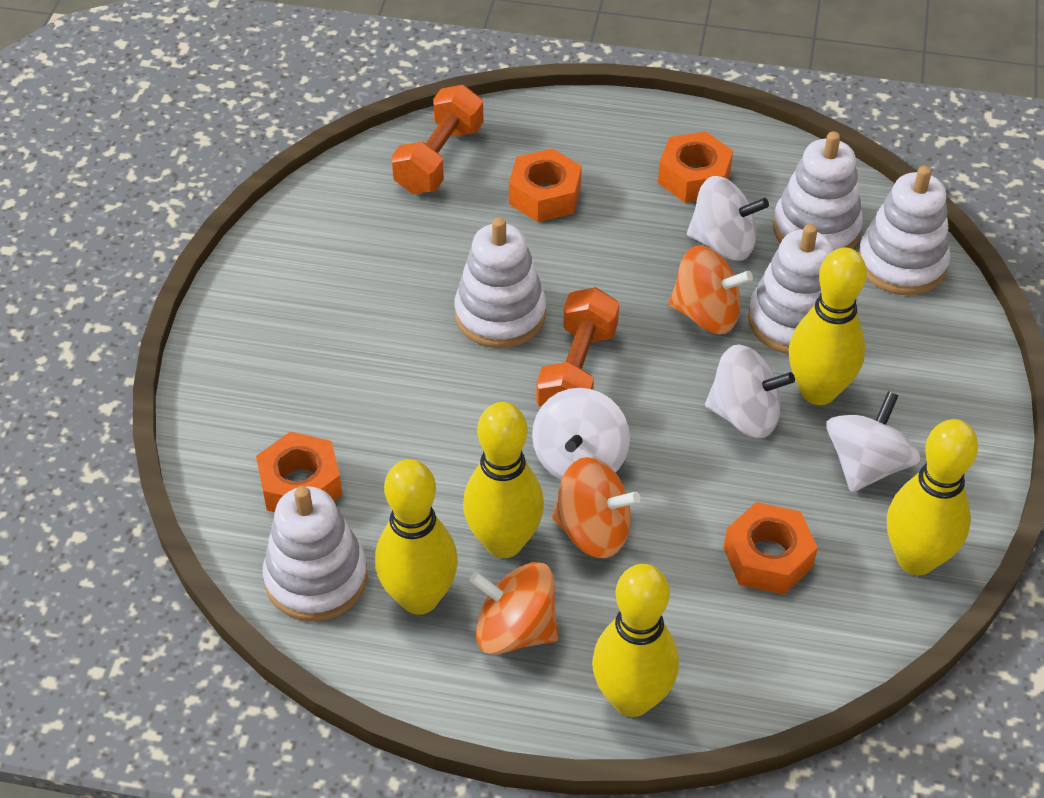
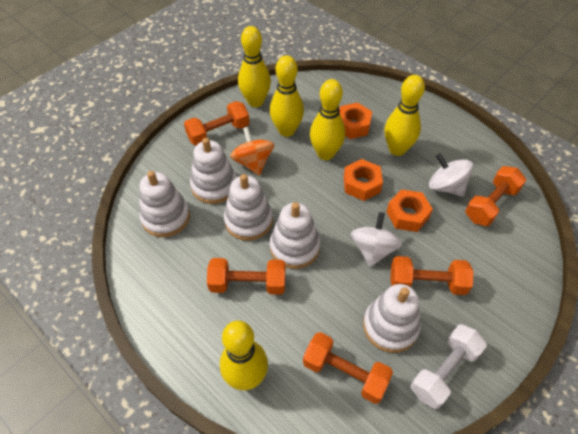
orange dumbbell: 2 -> 5
orange nut: 4 -> 3
orange spinning top: 3 -> 1
white dumbbell: 0 -> 1
white spinning top: 4 -> 2

